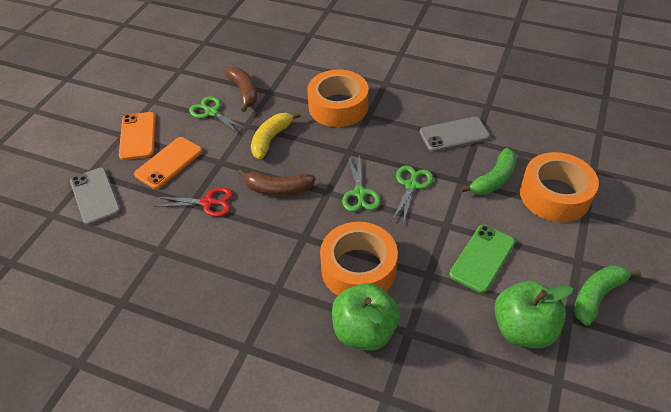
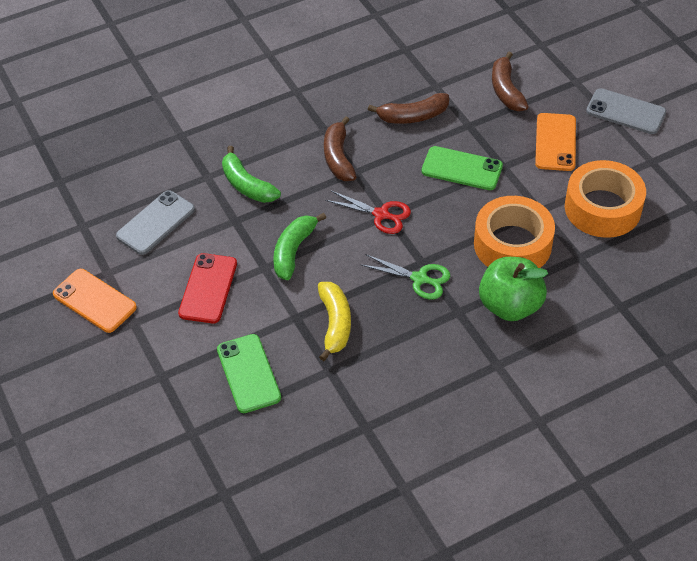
brown banana: 2 -> 3
green apple: 2 -> 1
green phone: 1 -> 2
green scissors: 3 -> 1
orange tape: 3 -> 2
red phone: 0 -> 1

